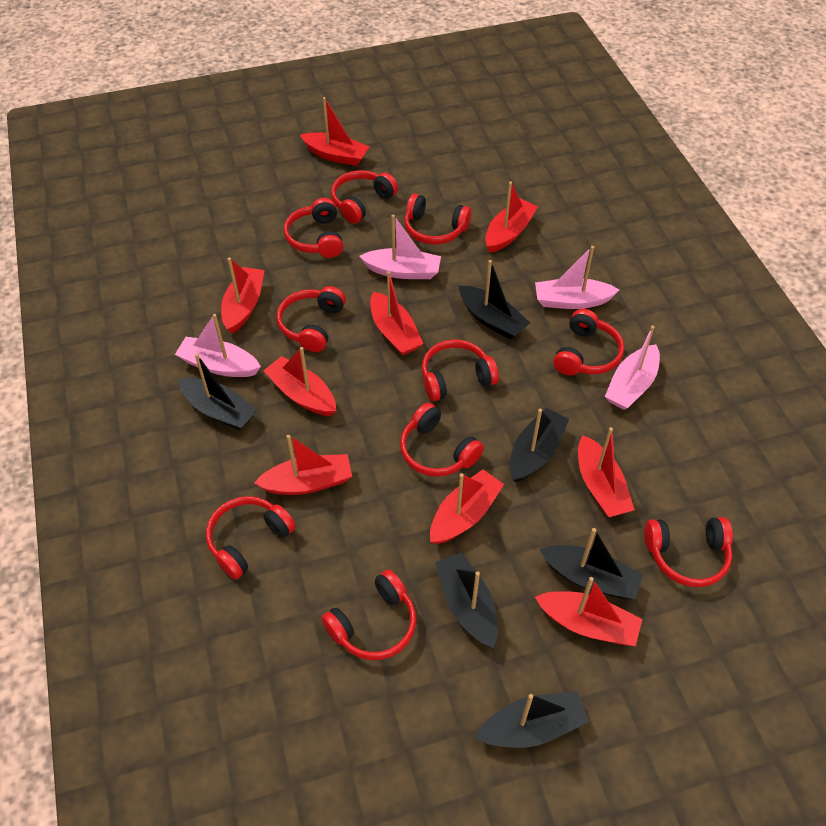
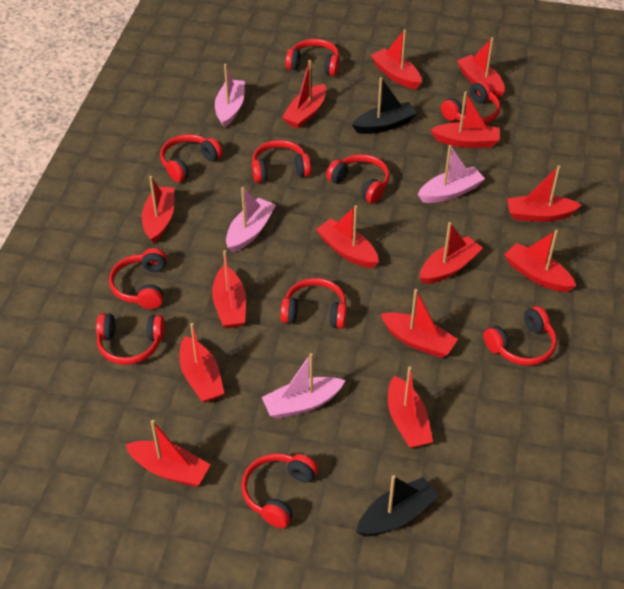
black boat: 6 -> 2
red boat: 9 -> 14

